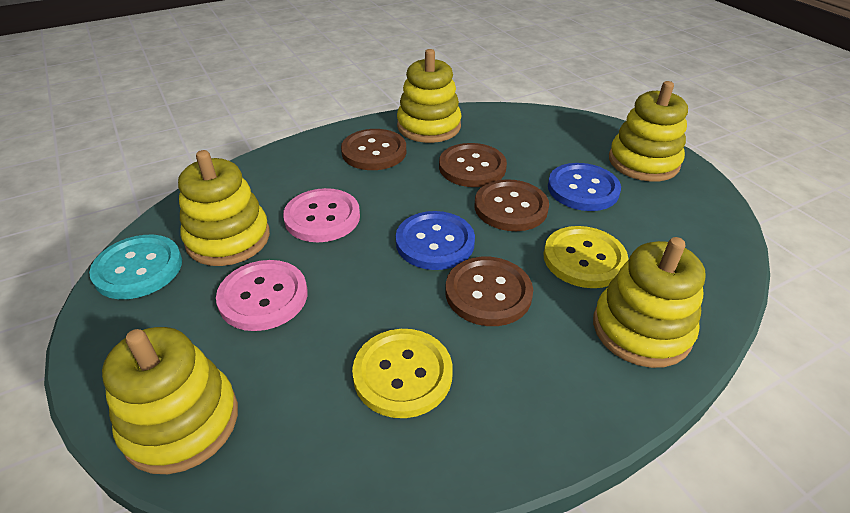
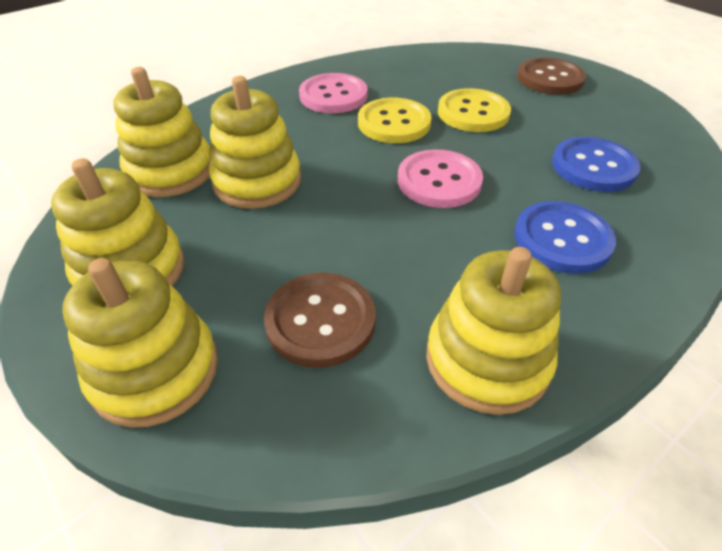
brown button: 4 -> 2
turquoise button: 1 -> 0

